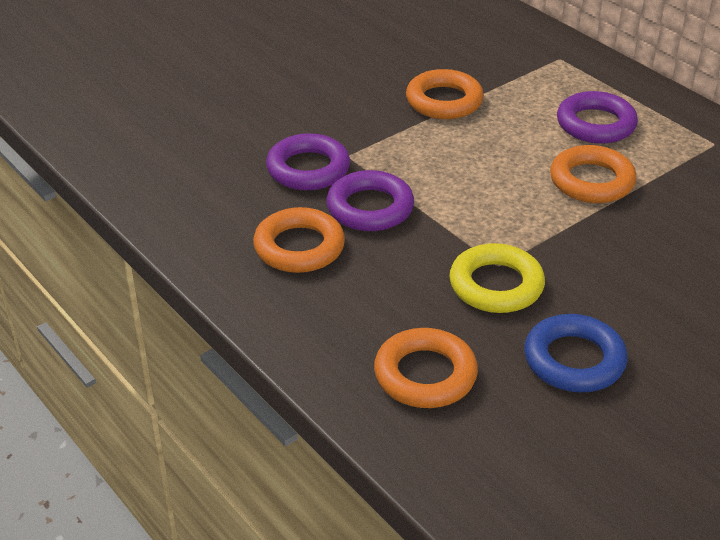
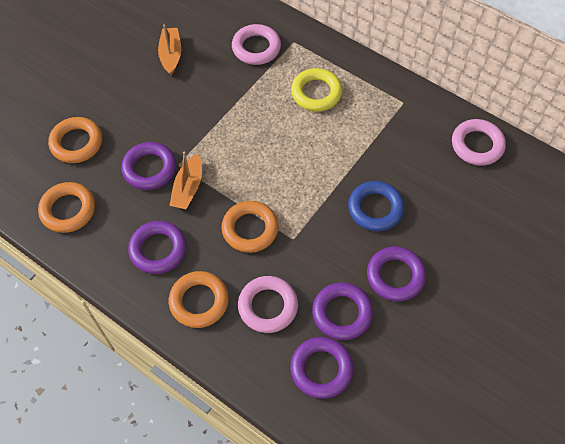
orange boat: 0 -> 2
pink ring: 0 -> 3
purple ring: 3 -> 5

